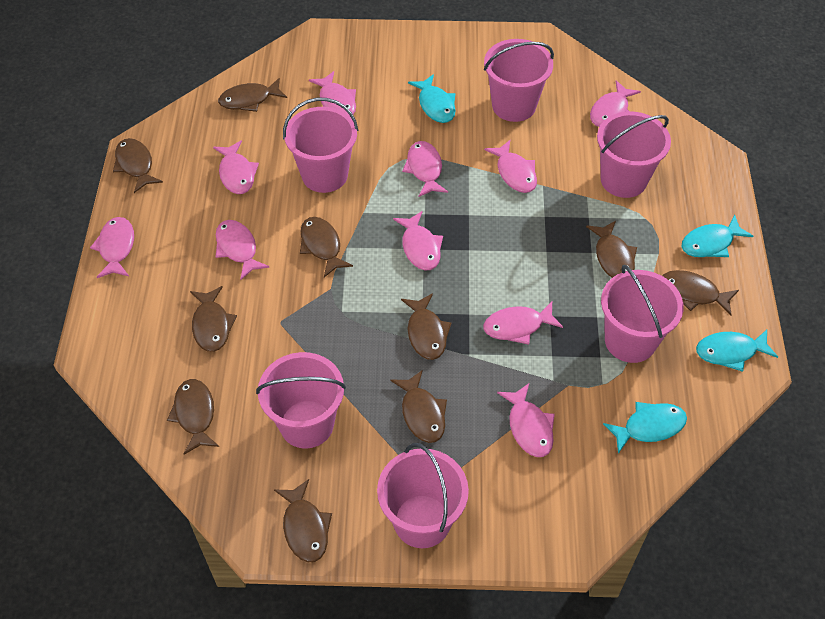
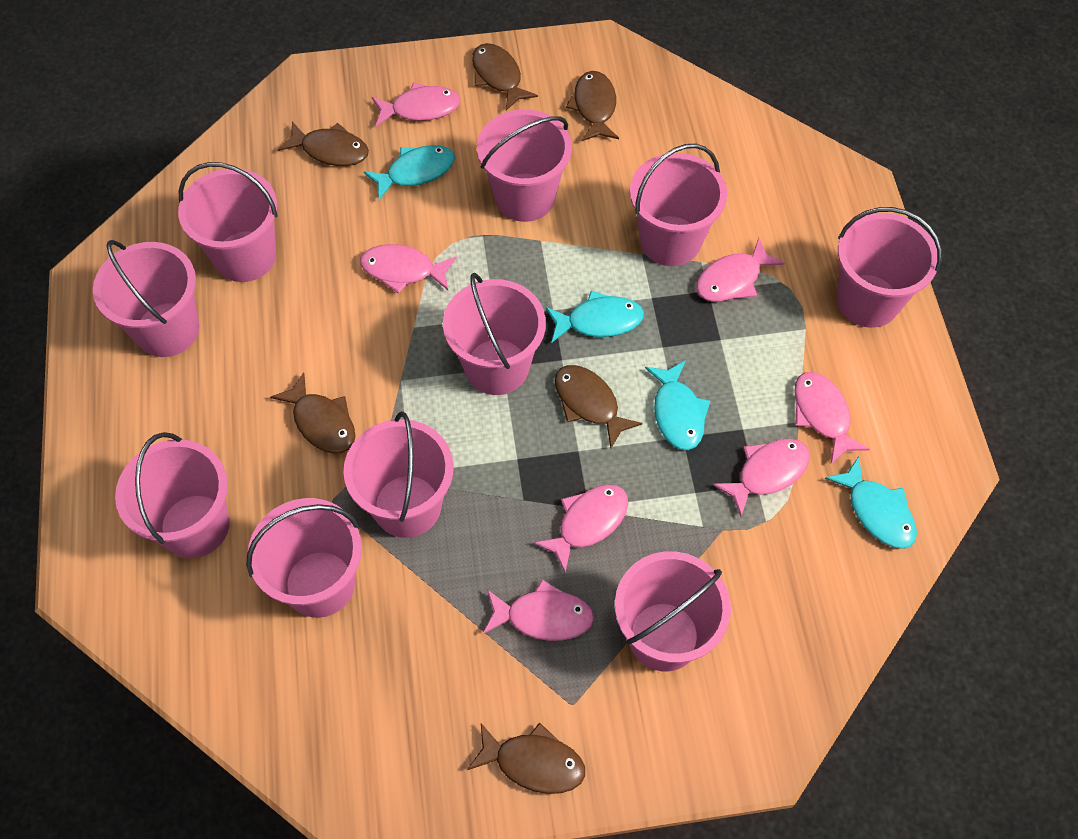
brown fish: 10 -> 6
pink bucket: 6 -> 10
pink fish: 10 -> 7

